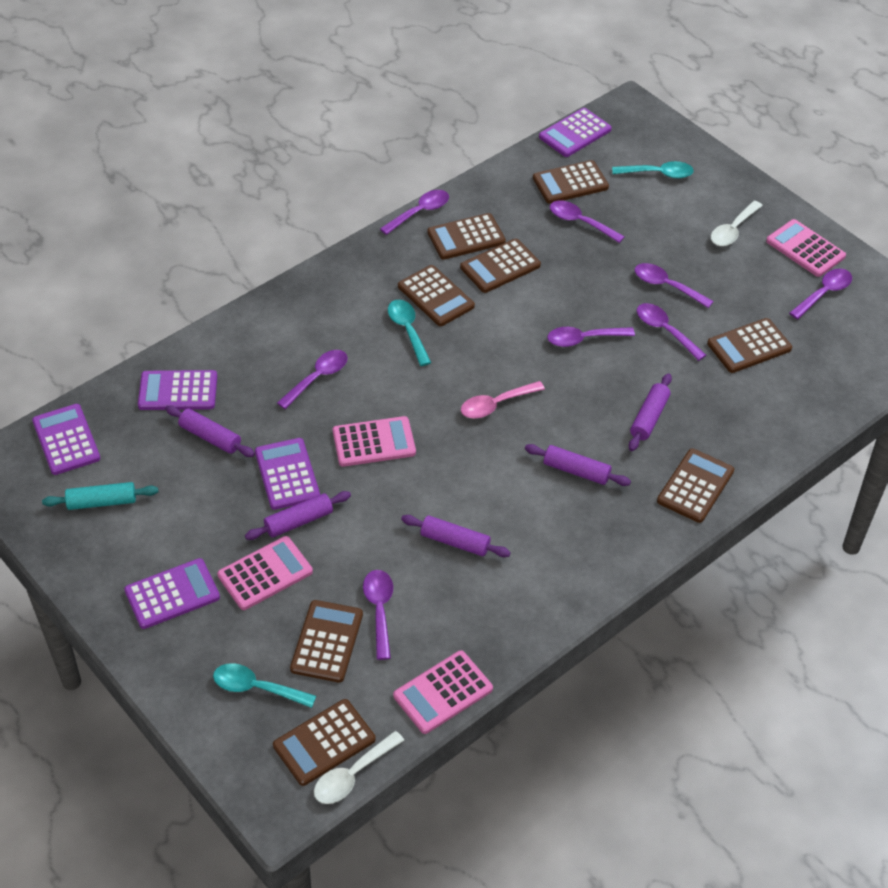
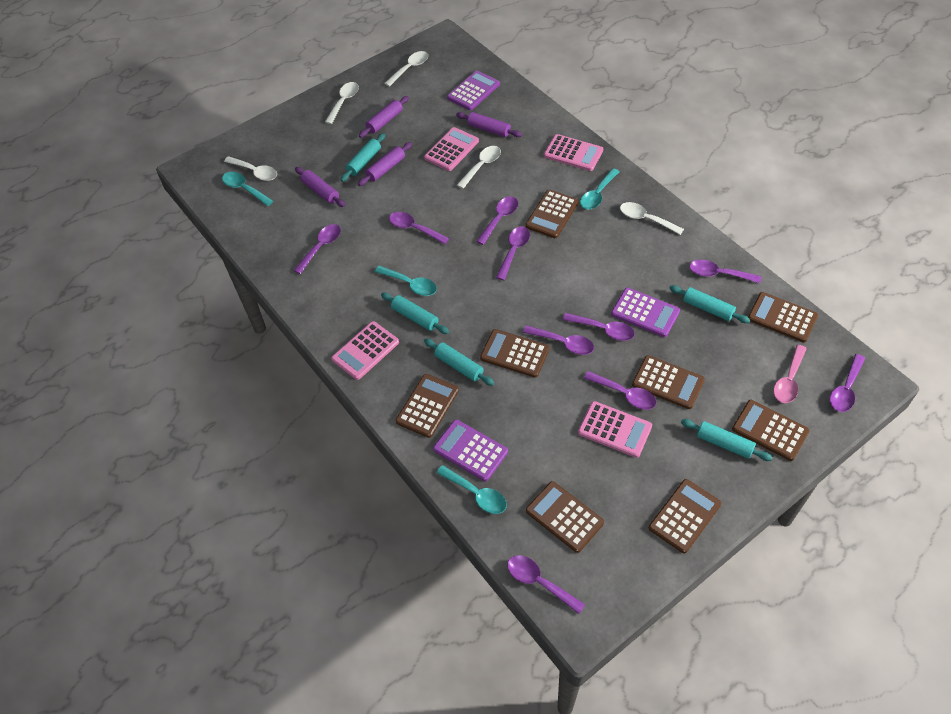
purple calculator: 5 -> 3
purple rolling pin: 5 -> 4
purple spoon: 8 -> 10
turquoise rolling pin: 1 -> 5
turquoise spoon: 3 -> 4
white spoon: 2 -> 5

